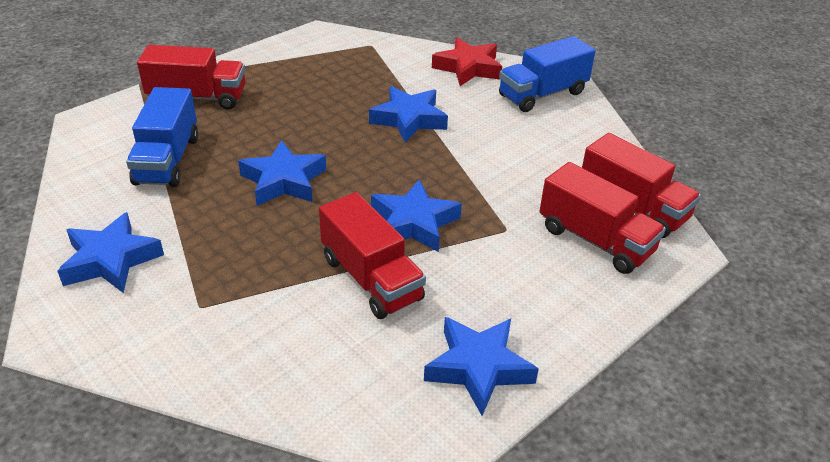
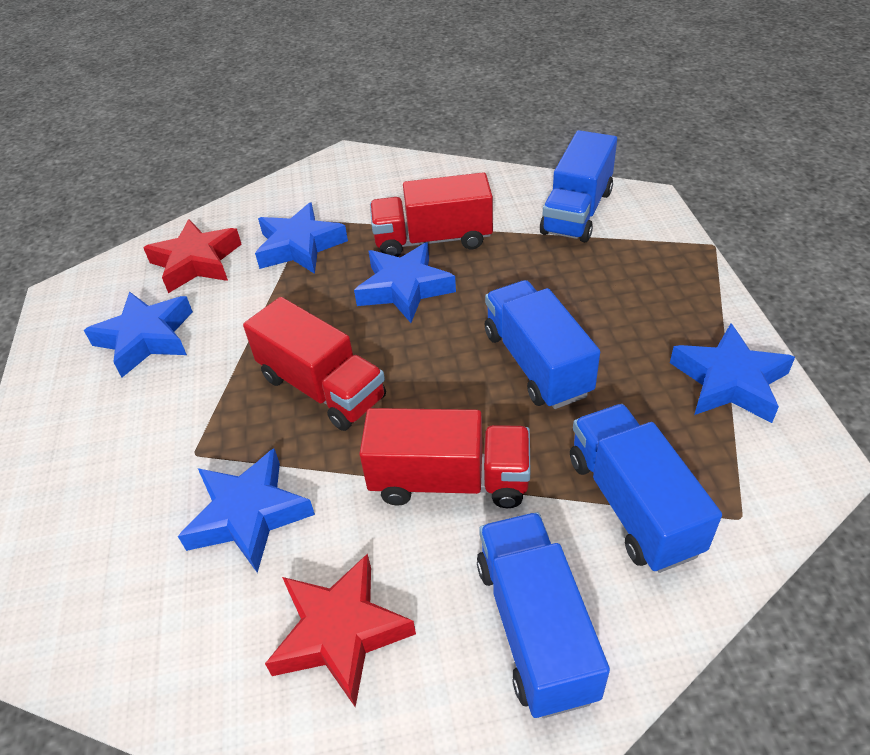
blue truck: 2 -> 4
red star: 1 -> 2
red truck: 4 -> 3

